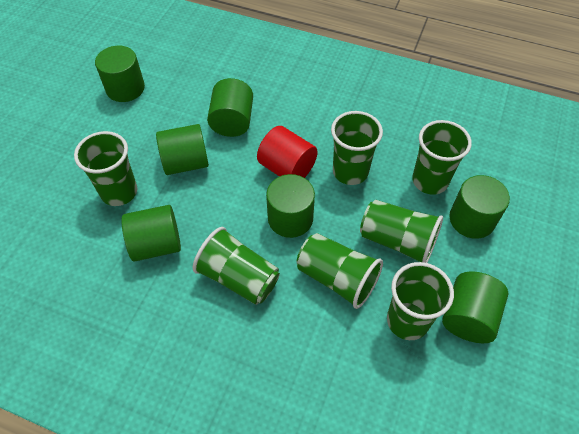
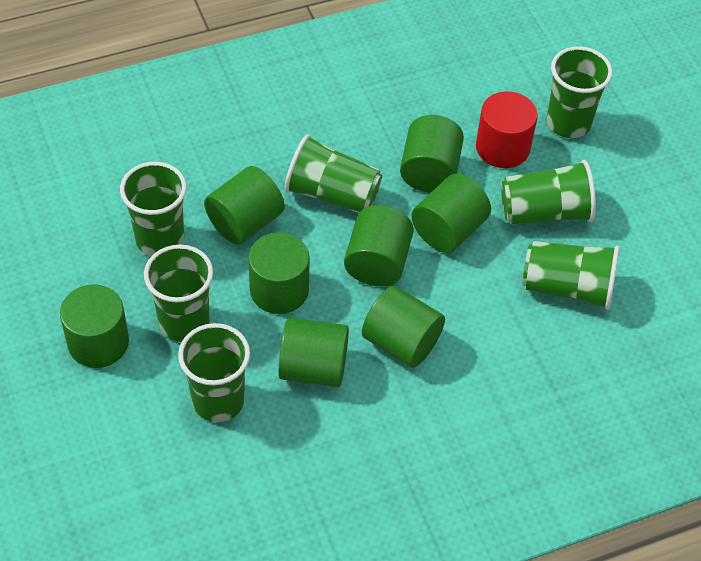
green cylinder: 7 -> 8

